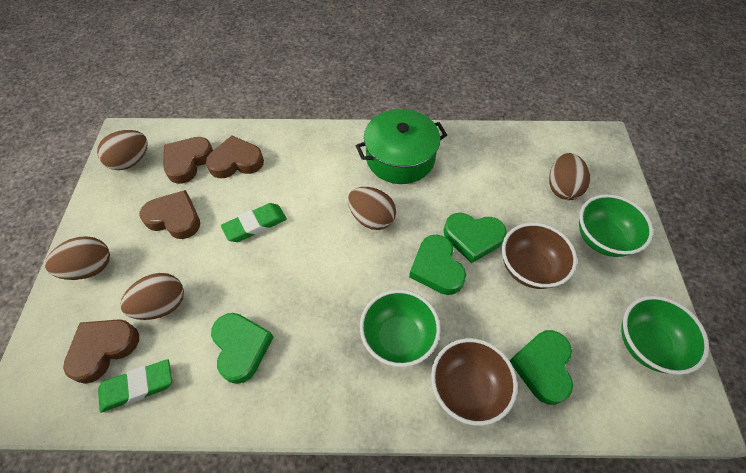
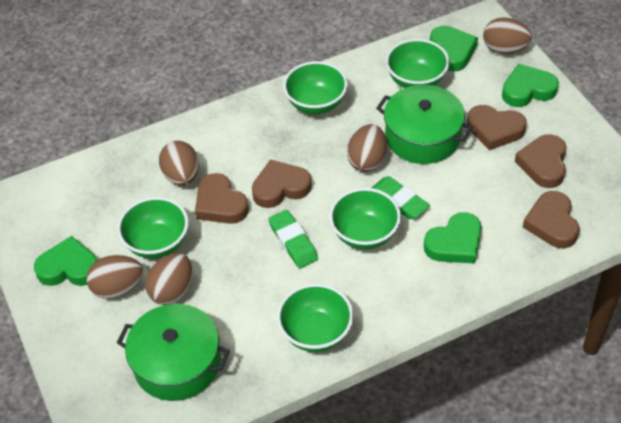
brown bowl: 2 -> 0
brown heart: 4 -> 5
green bowl: 3 -> 5
green pot: 1 -> 2

